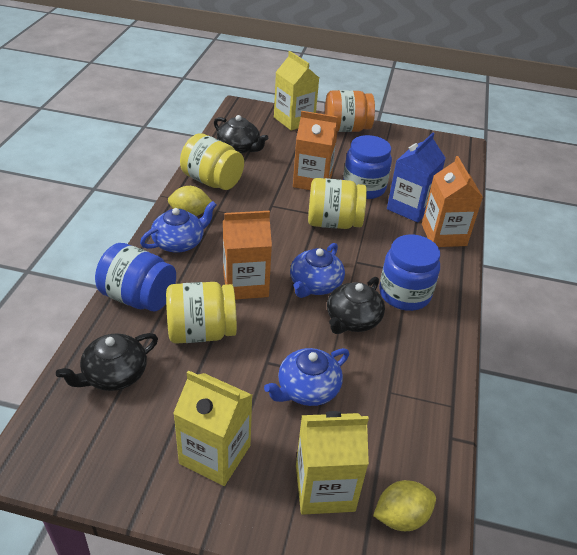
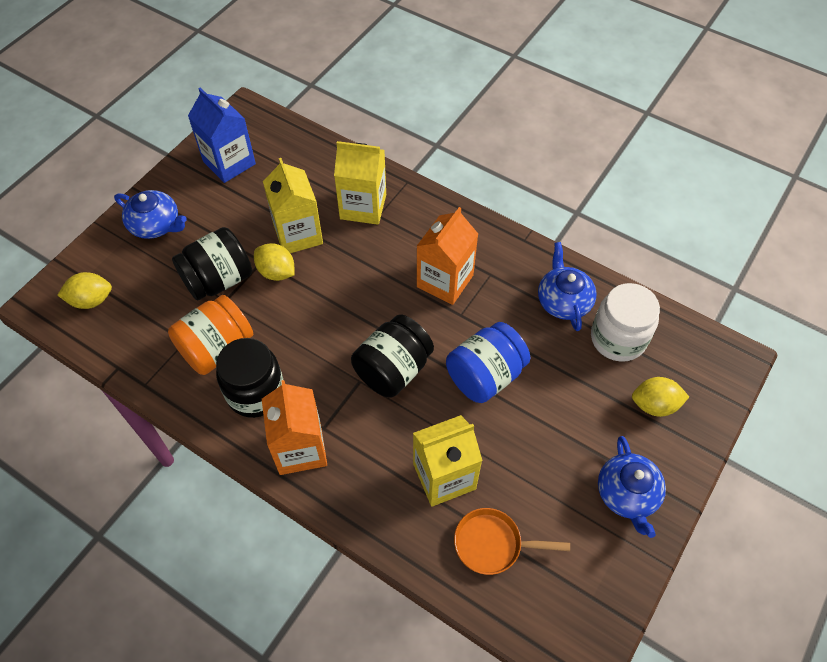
black jar: 0 -> 3
black teapot: 3 -> 0
blue jar: 3 -> 1
orange carton: 3 -> 2
orange pan: 0 -> 1
white jar: 0 -> 1
yellow jar: 3 -> 0
yellow lemon: 2 -> 3

